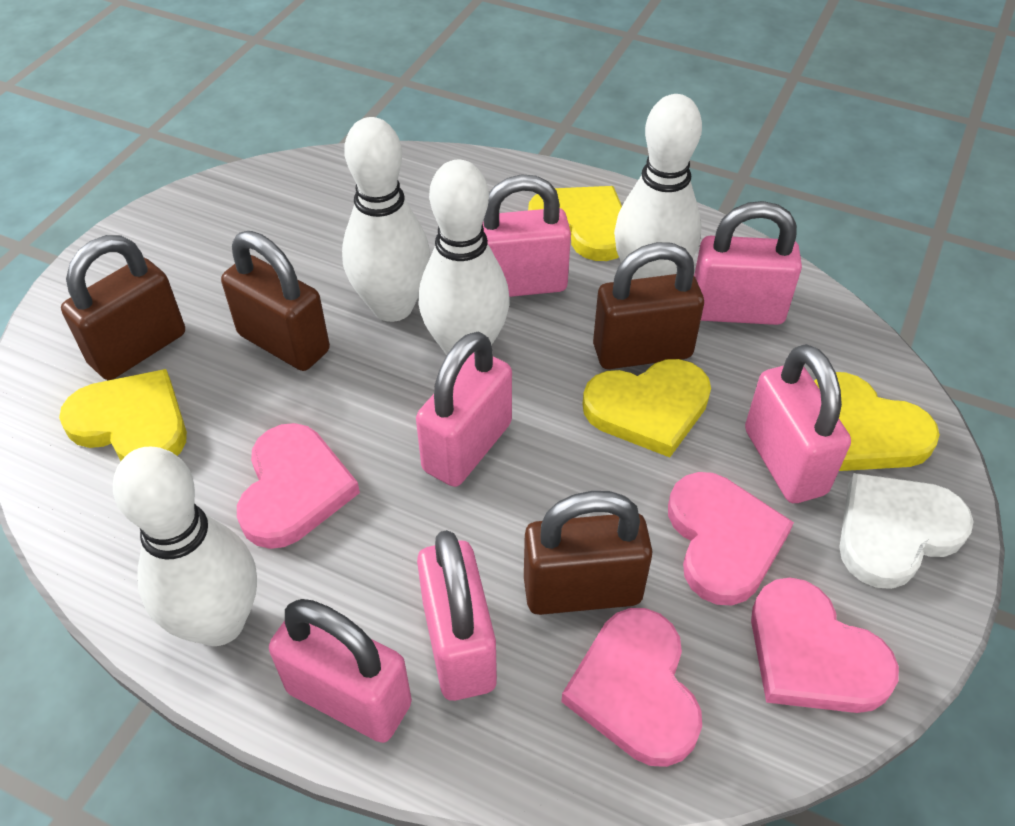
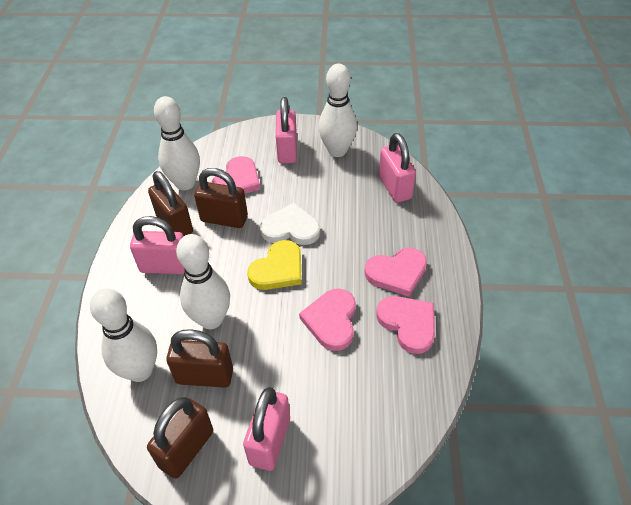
pink padlock: 6 -> 4
yellow heart: 4 -> 1

